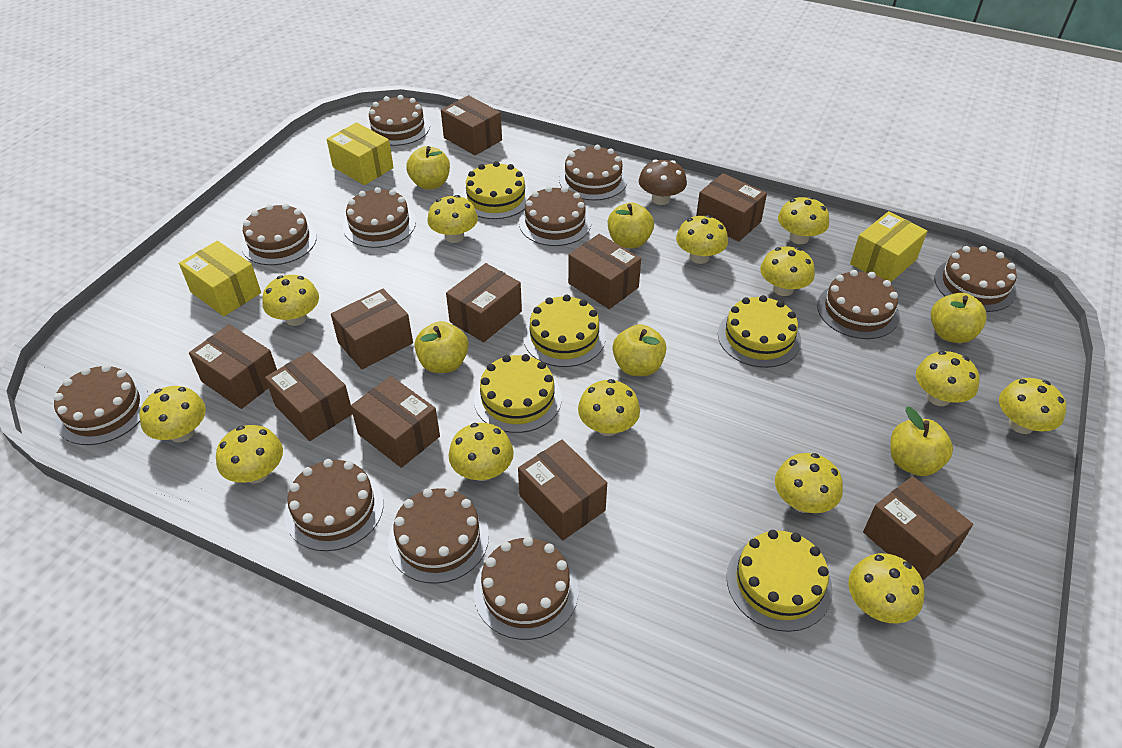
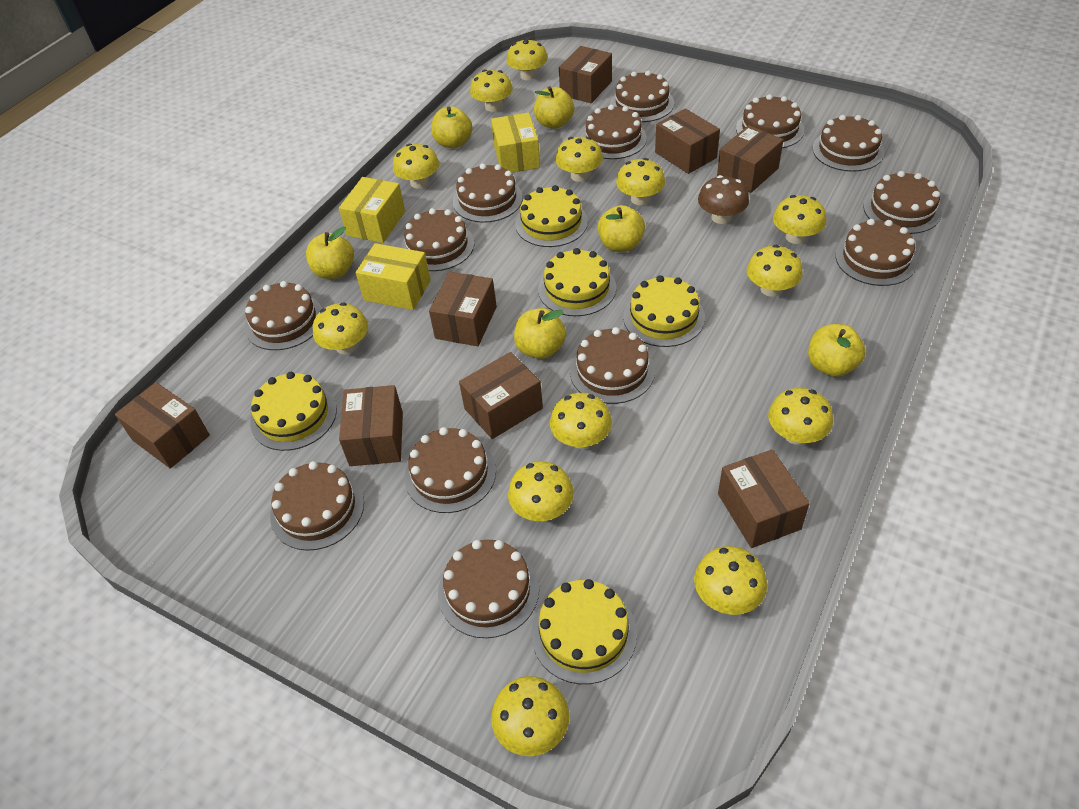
brown box: 10 -> 8
brown cake: 11 -> 13

